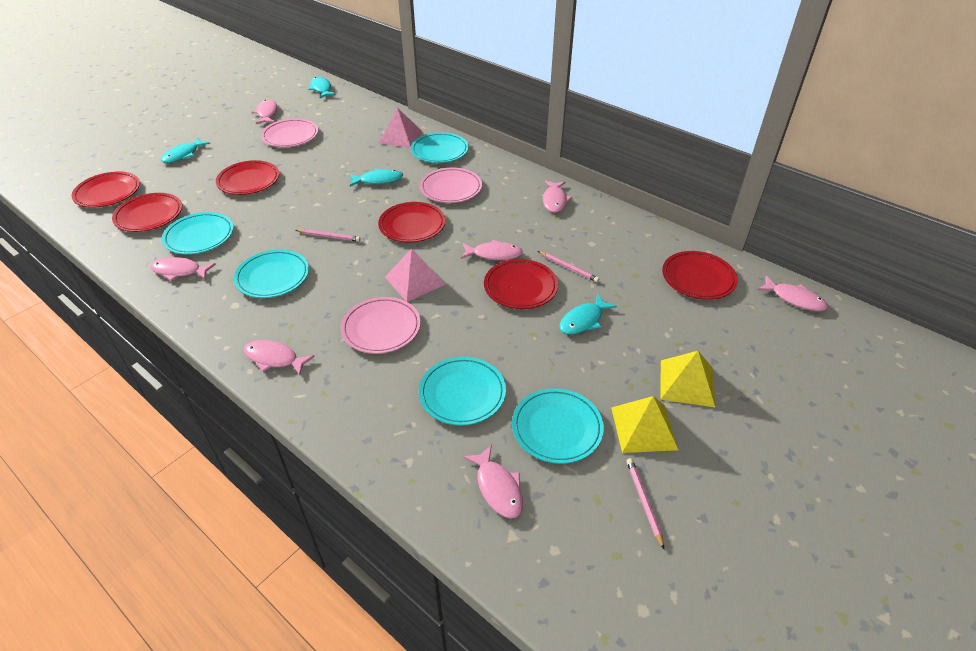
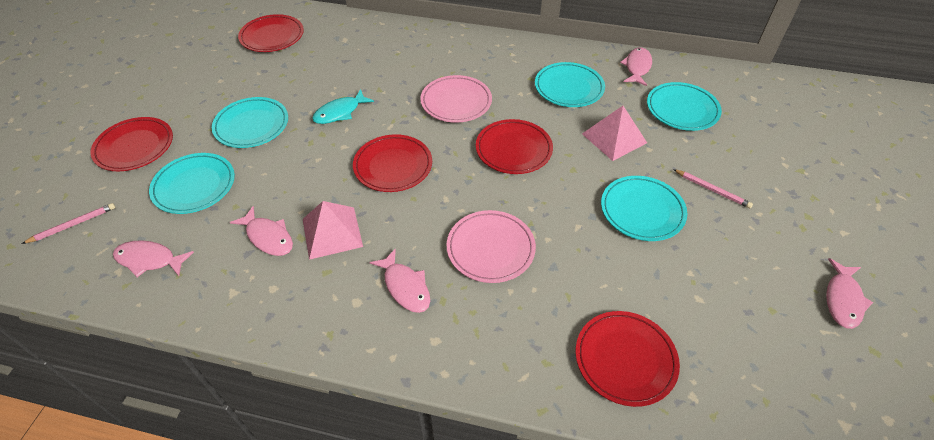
pink fish: 7 -> 5
pink pencil: 3 -> 2
pink plate: 3 -> 2
red plate: 6 -> 5
turquoise fish: 4 -> 1
yellow pyramid: 2 -> 0

